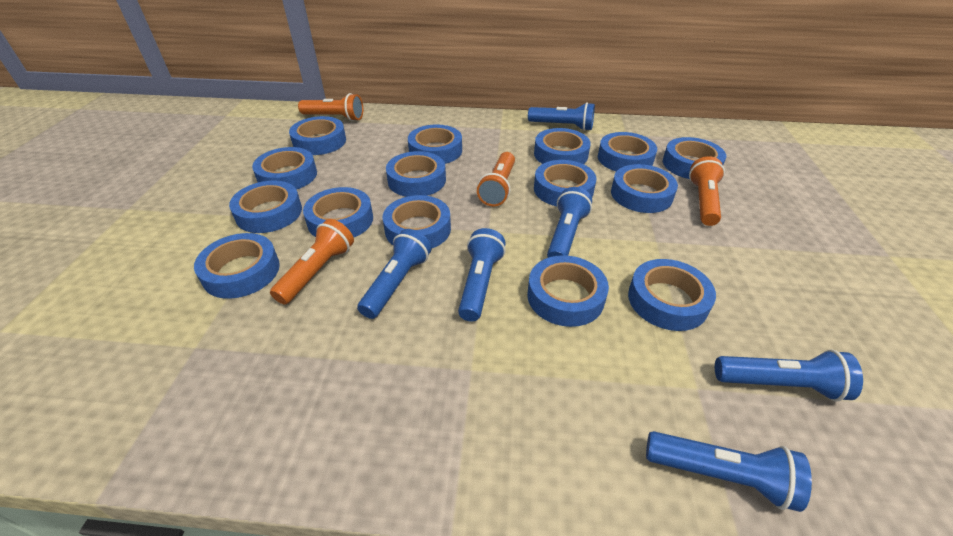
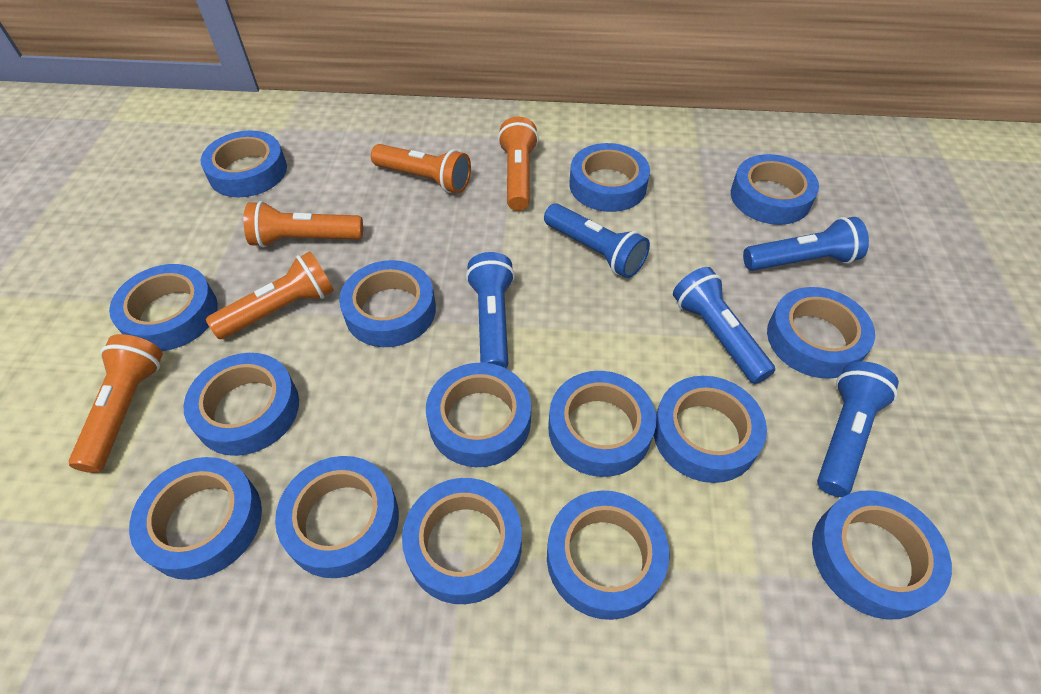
blue flashlight: 6 -> 5
orange flashlight: 4 -> 5

